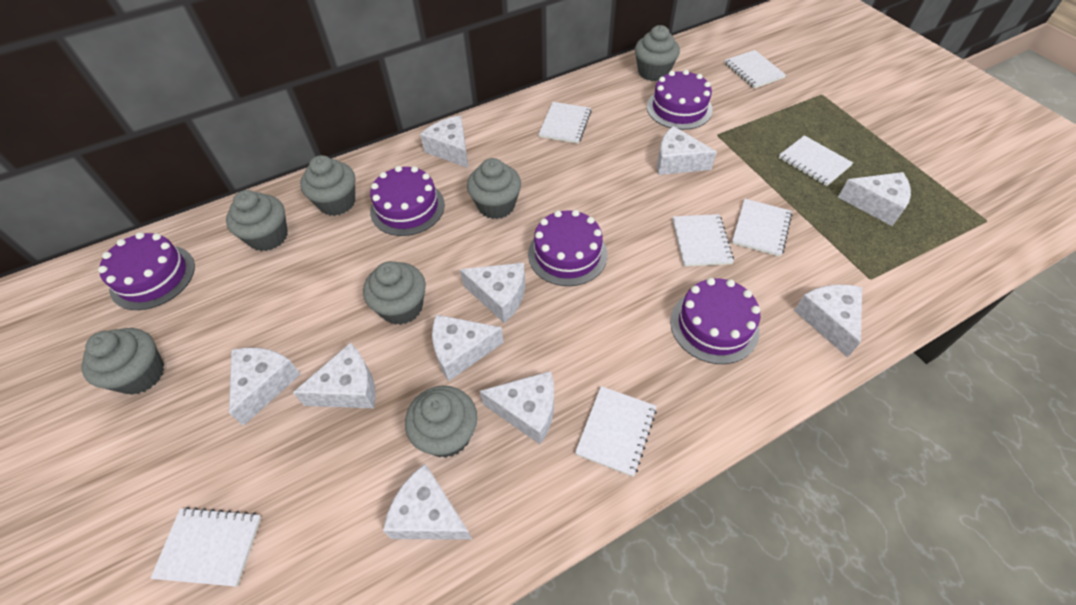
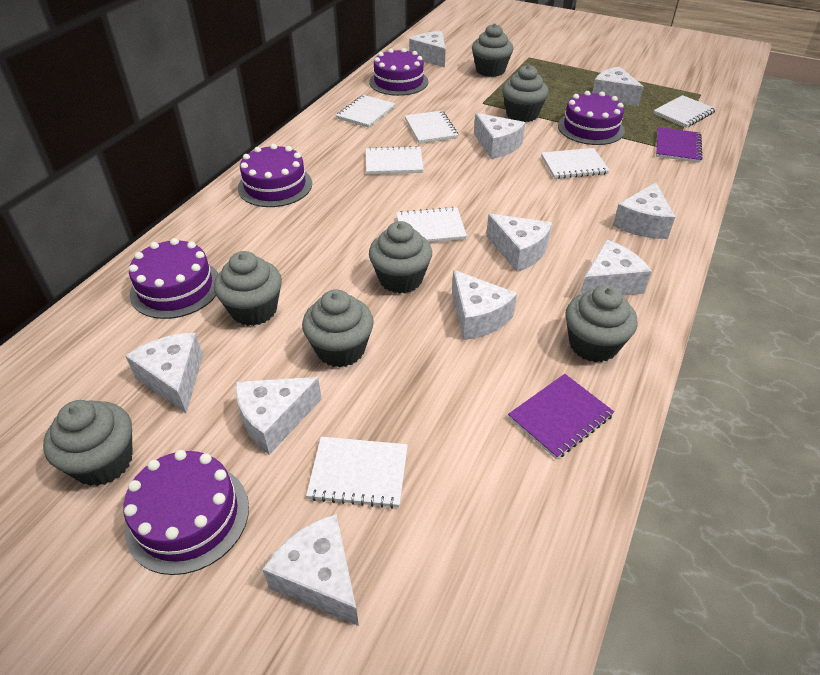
purple notebook: 0 -> 2

